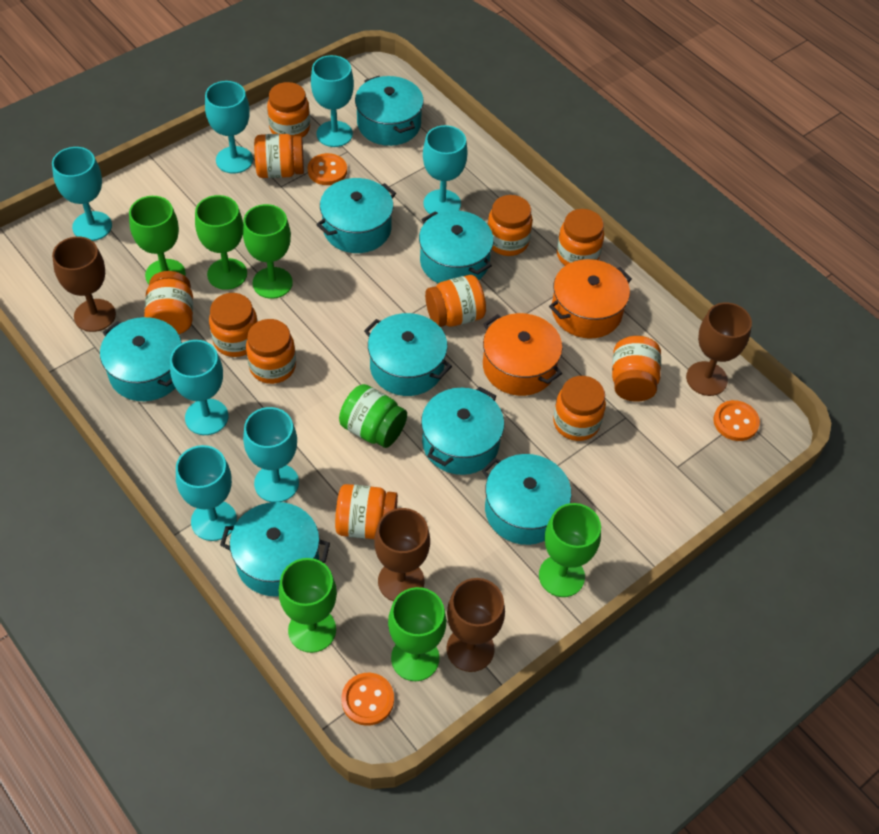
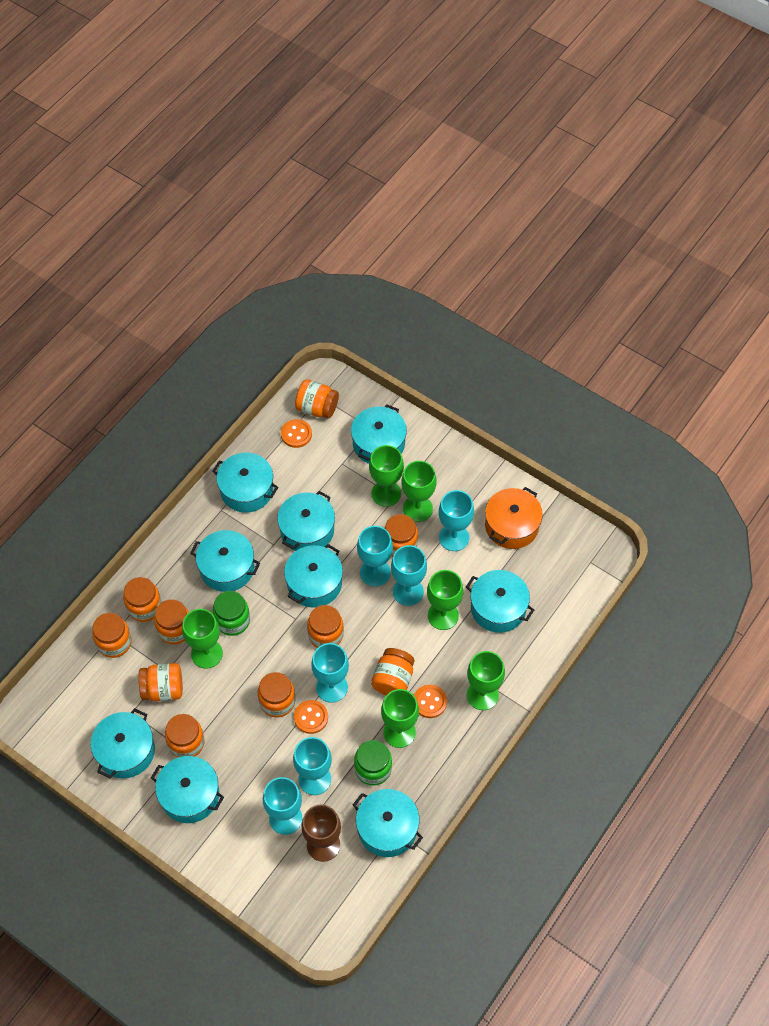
brown goblet: 4 -> 1
green jar: 1 -> 2
orange jar: 11 -> 10
orange pot: 2 -> 1
turquoise goblet: 7 -> 6
turquoise pot: 8 -> 9

